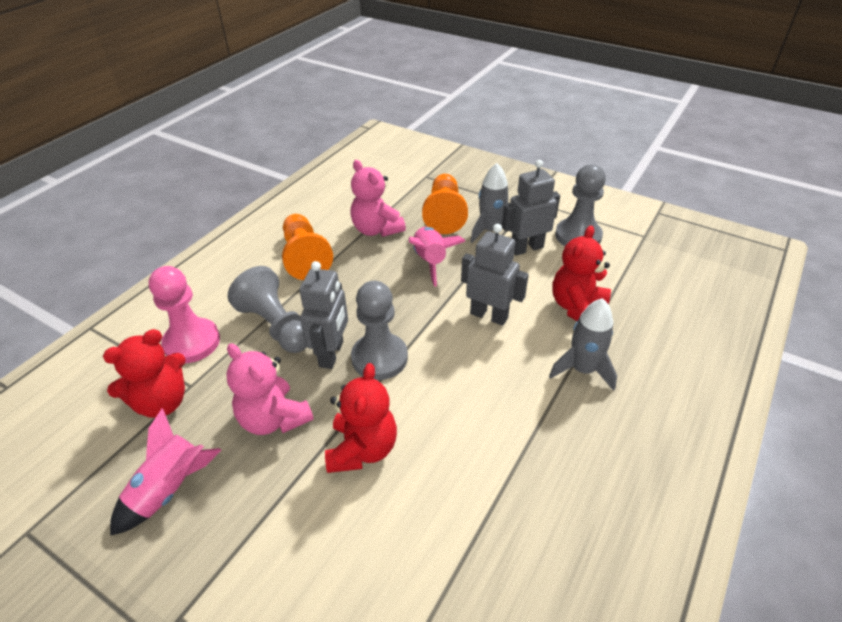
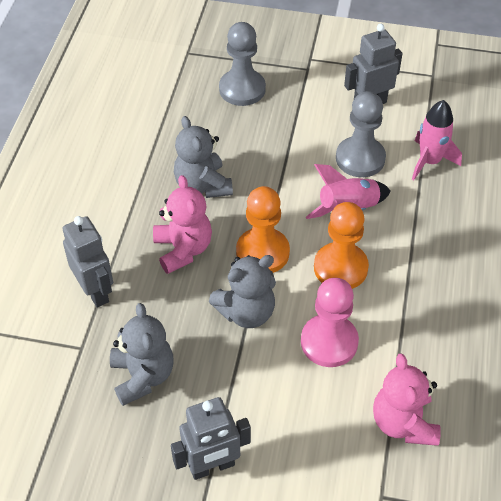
grey pawn: 3 -> 2
grey rocket: 2 -> 0
grey teddy bear: 0 -> 3
red teddy bear: 3 -> 0

